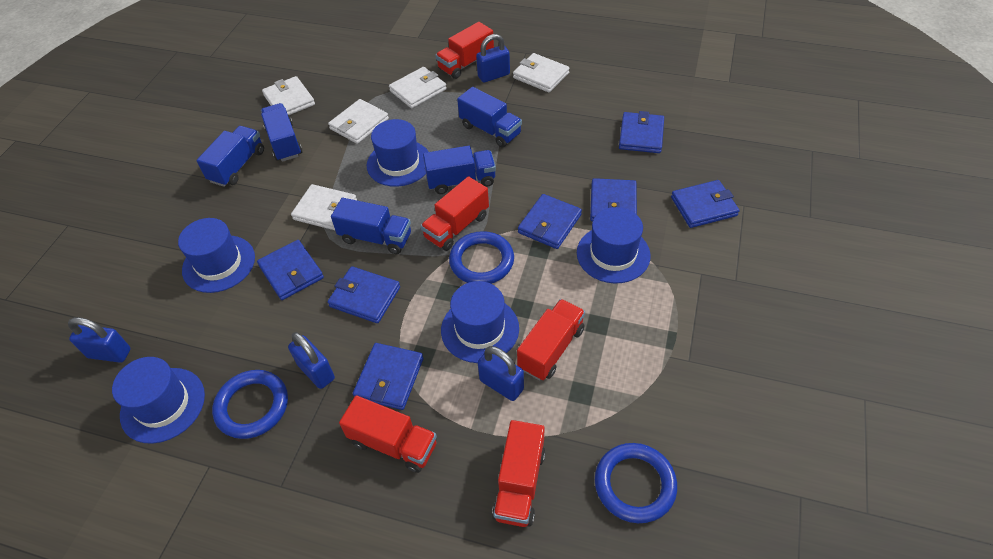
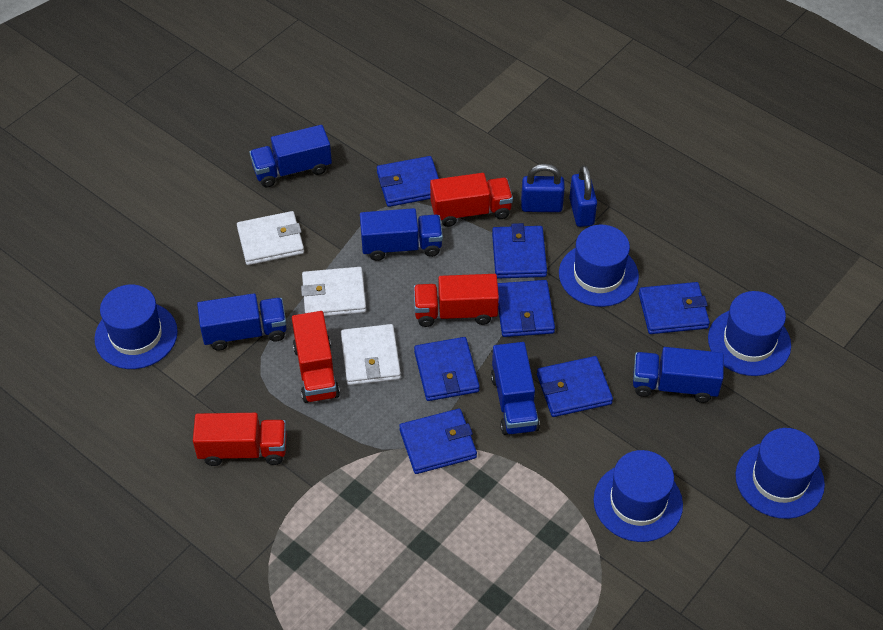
blue padlock: 4 -> 2
blue ring: 3 -> 0
red truck: 5 -> 4
white wallet: 5 -> 3

